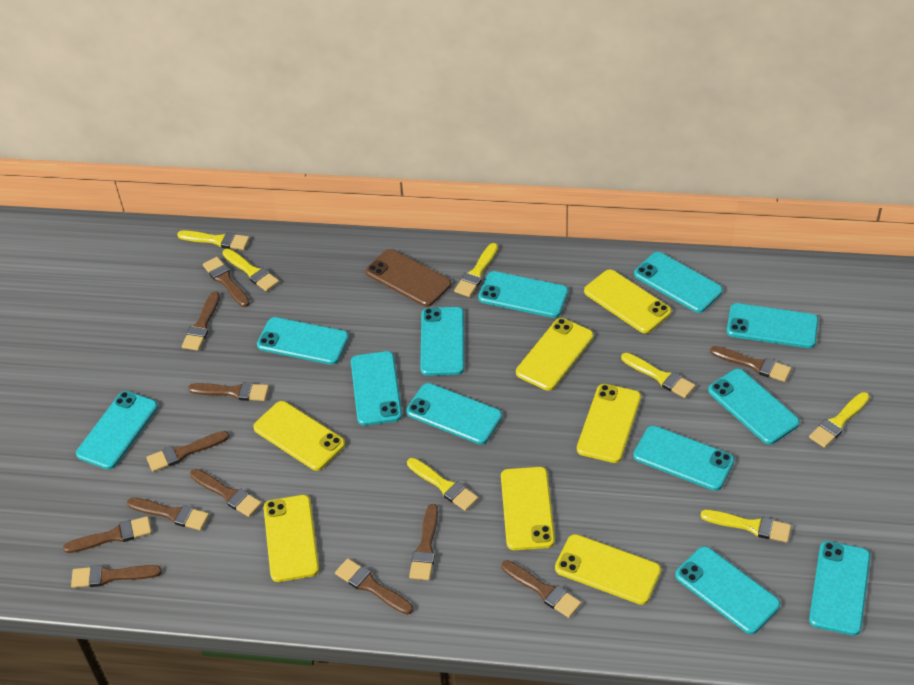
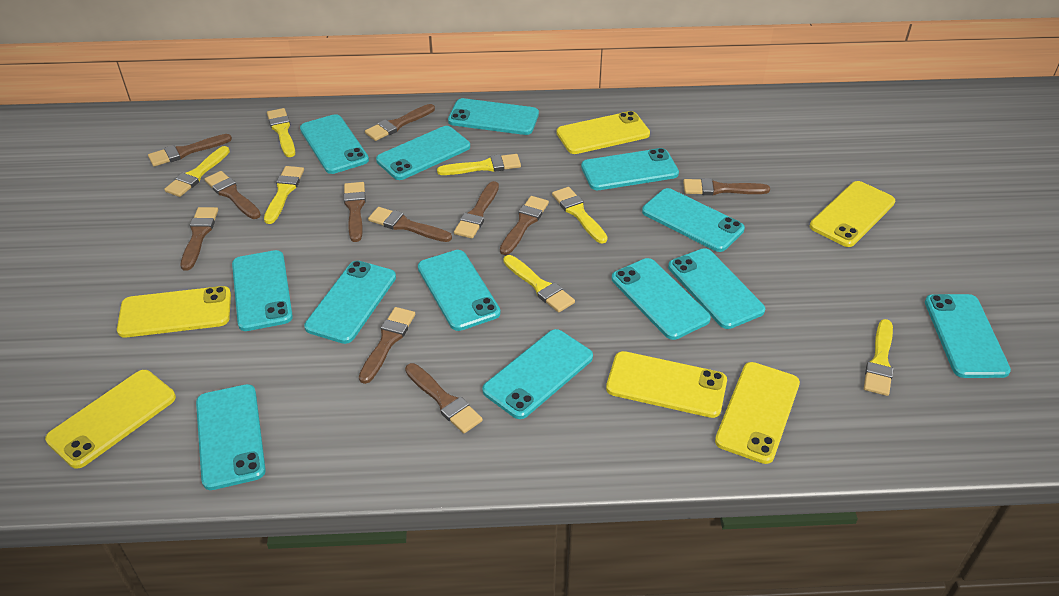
brown brush: 12 -> 11
brown phone: 1 -> 0
turquoise phone: 12 -> 13
yellow phone: 7 -> 6

